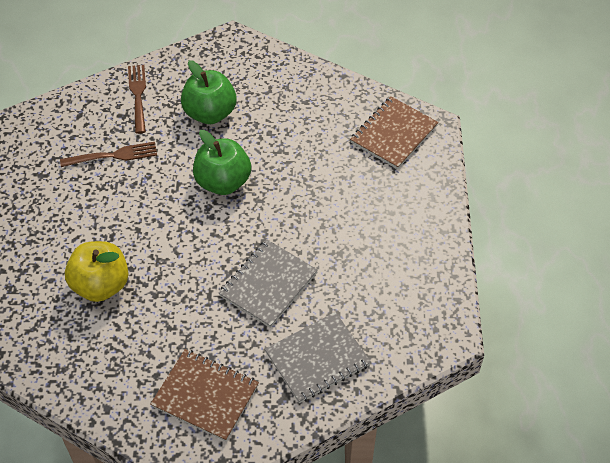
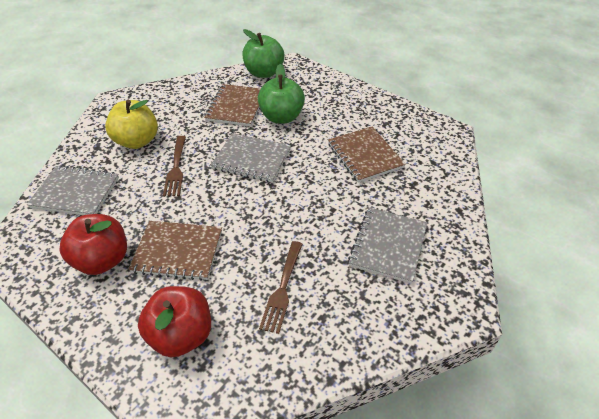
brown notebook: 2 -> 3
grey notebook: 2 -> 3
red apple: 0 -> 2

